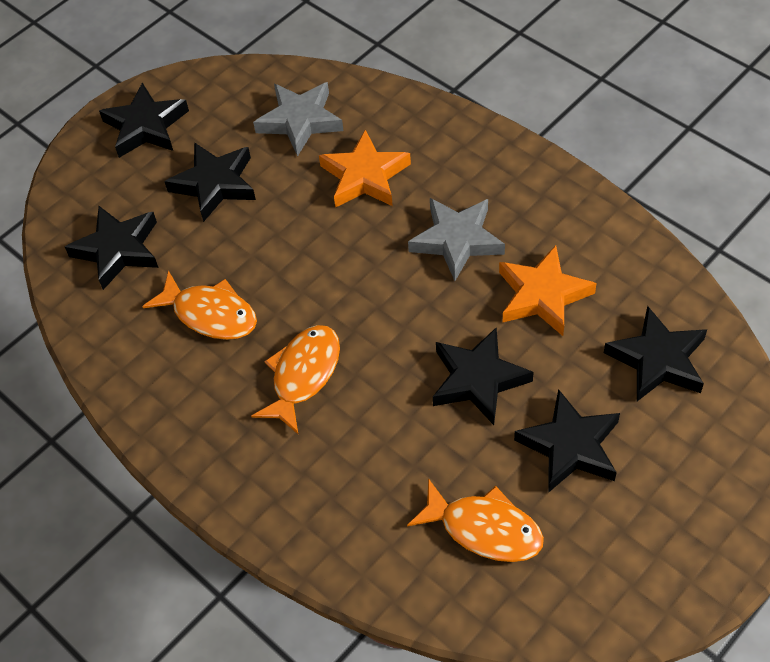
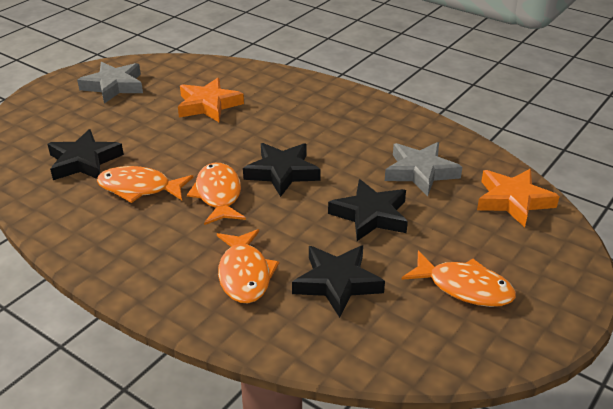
black star: 6 -> 4
orange fish: 3 -> 4

